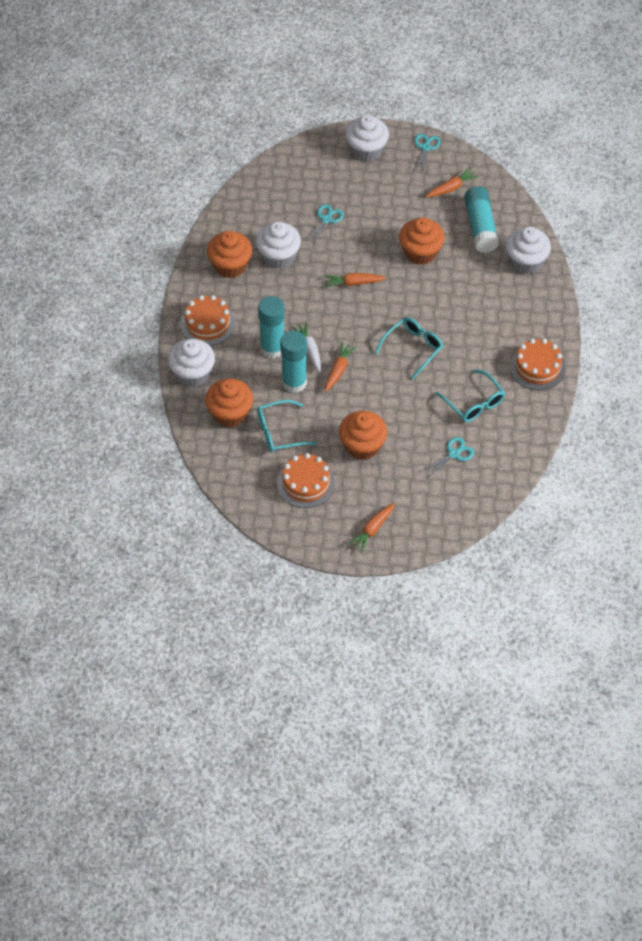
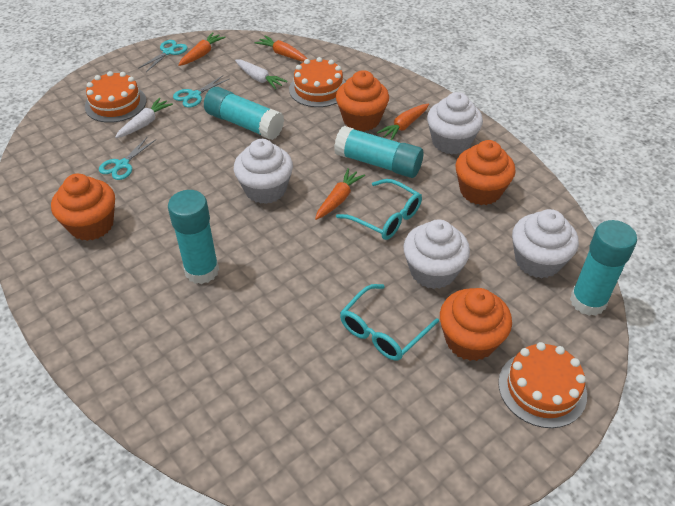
turquoise glasses: 3 -> 2
turquoise glue stick: 3 -> 4
white carrot: 1 -> 2

